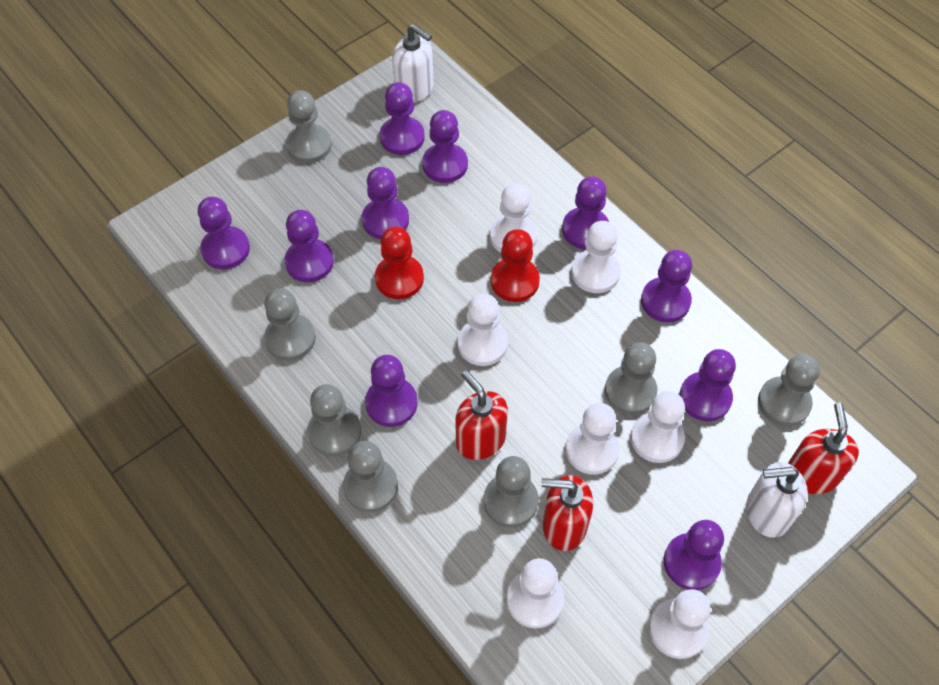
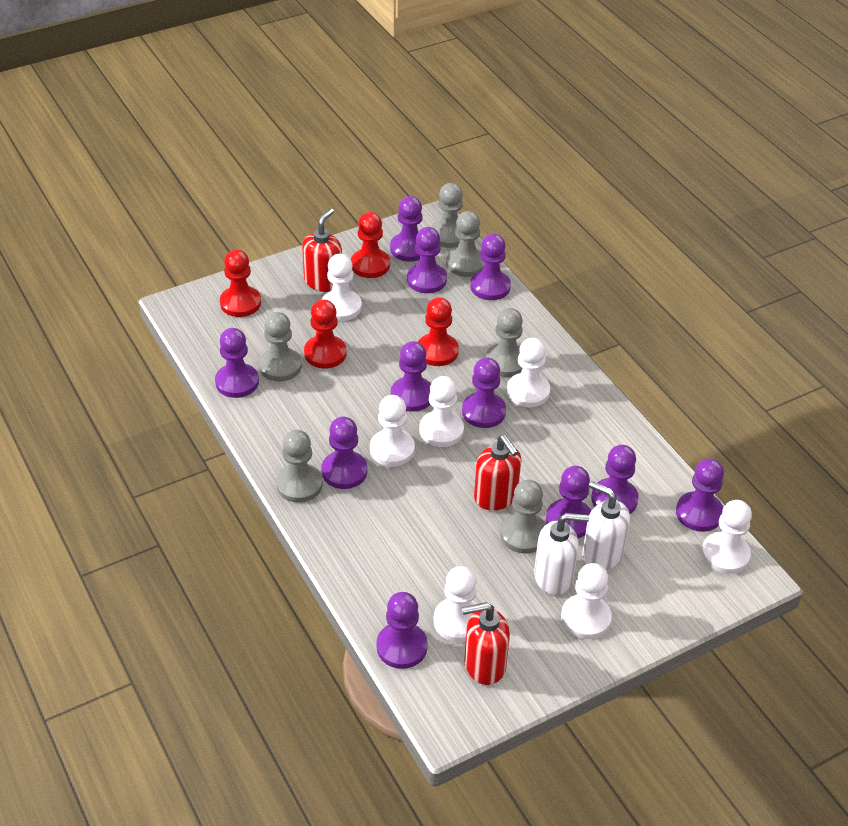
grey pawn: 7 -> 6
purple pawn: 10 -> 11
red pawn: 2 -> 4

